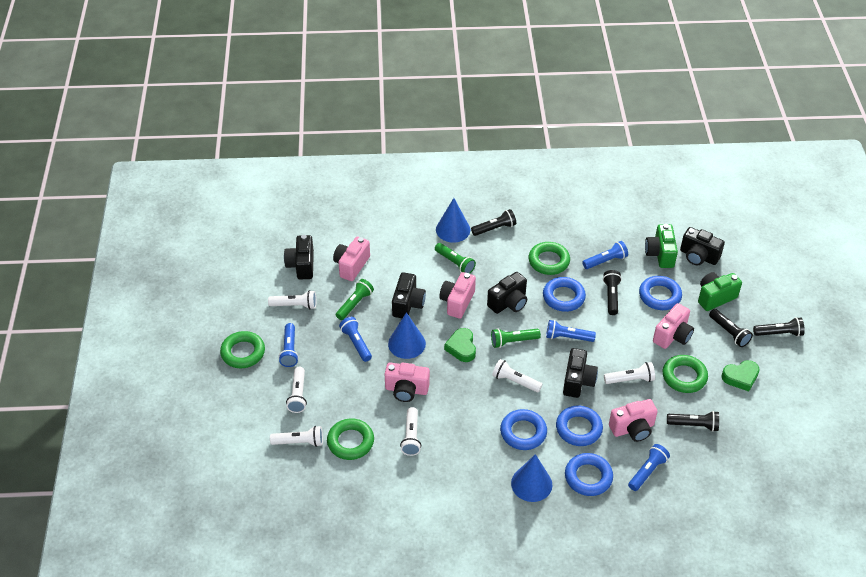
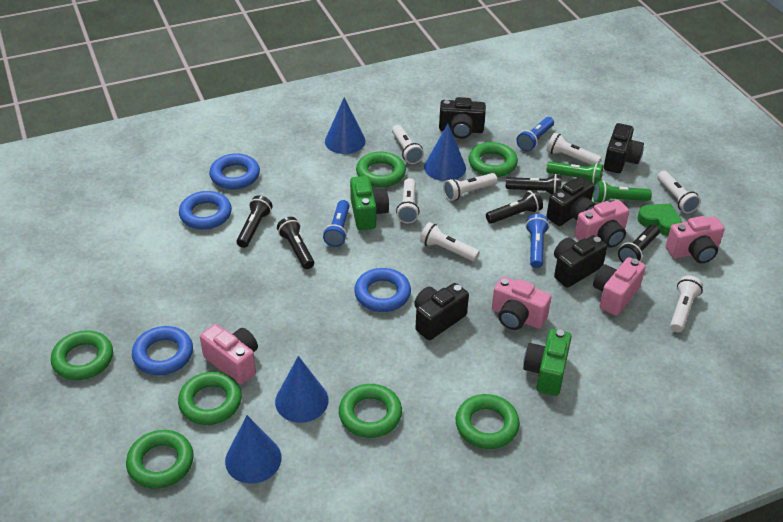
blue cone: 3 -> 4
blue flashlight: 5 -> 3
blue ring: 5 -> 4
green flashlight: 3 -> 2
green heart: 2 -> 1
green ring: 4 -> 7
white flashlight: 6 -> 7

